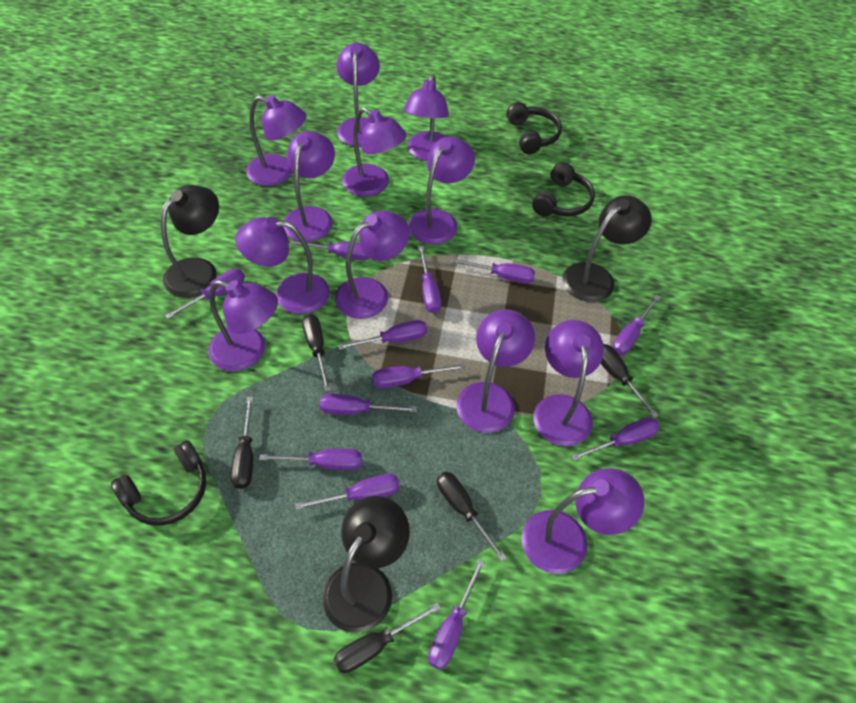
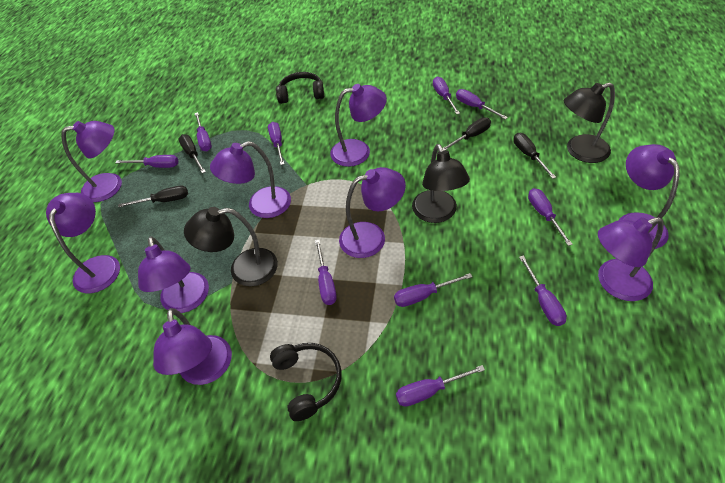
black headphones: 3 -> 2
black screwdriver: 5 -> 4
purple lamp: 12 -> 9
purple screwdriver: 12 -> 10

